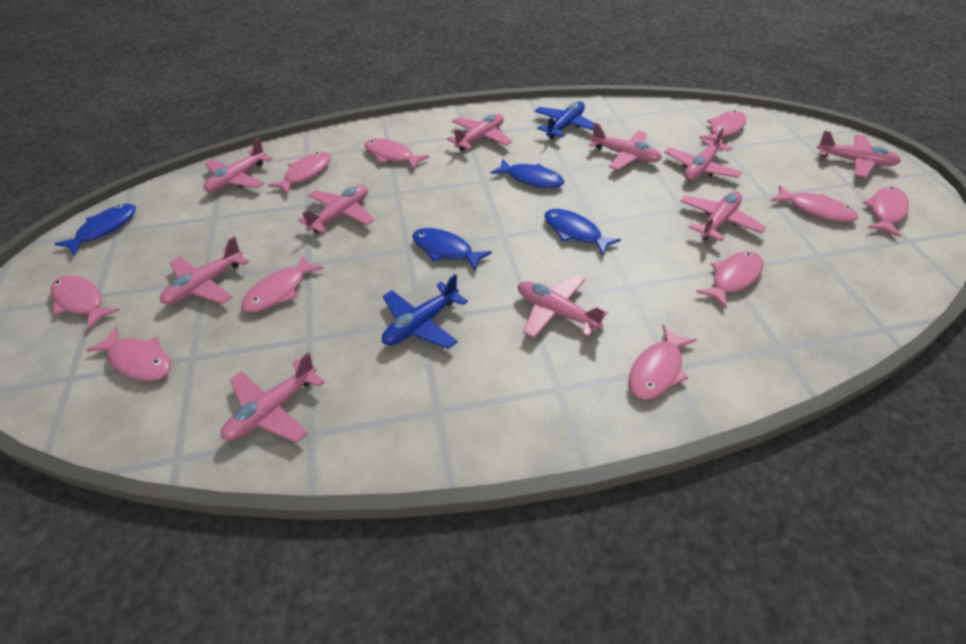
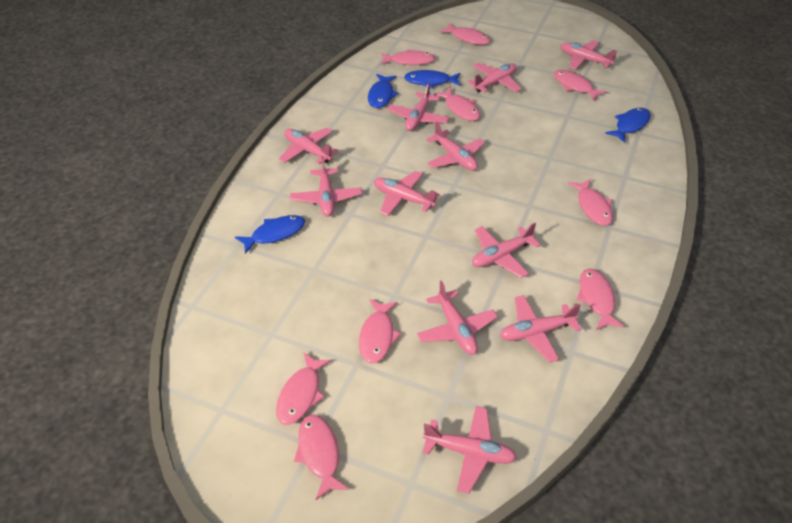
blue plane: 2 -> 0
pink fish: 10 -> 9
pink plane: 10 -> 11

